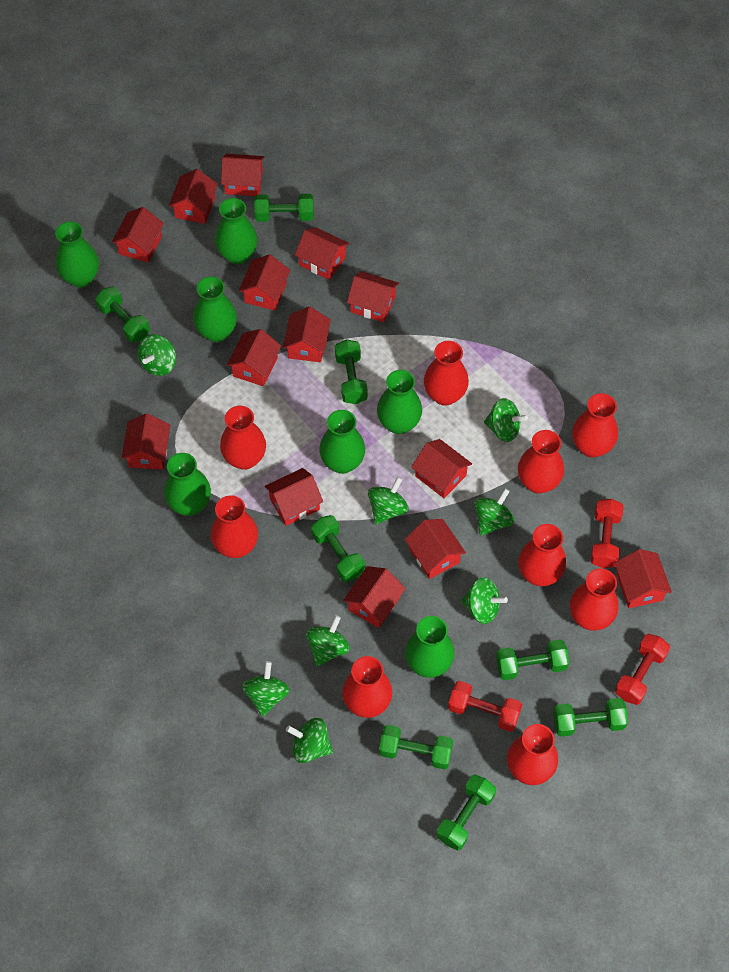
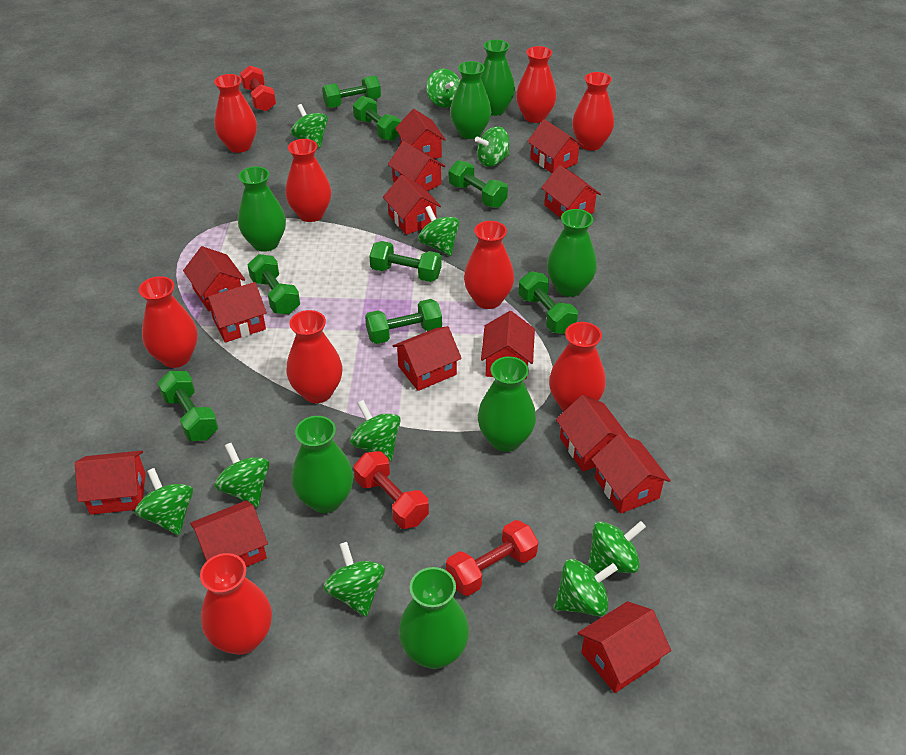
green spinning top: 8 -> 10

